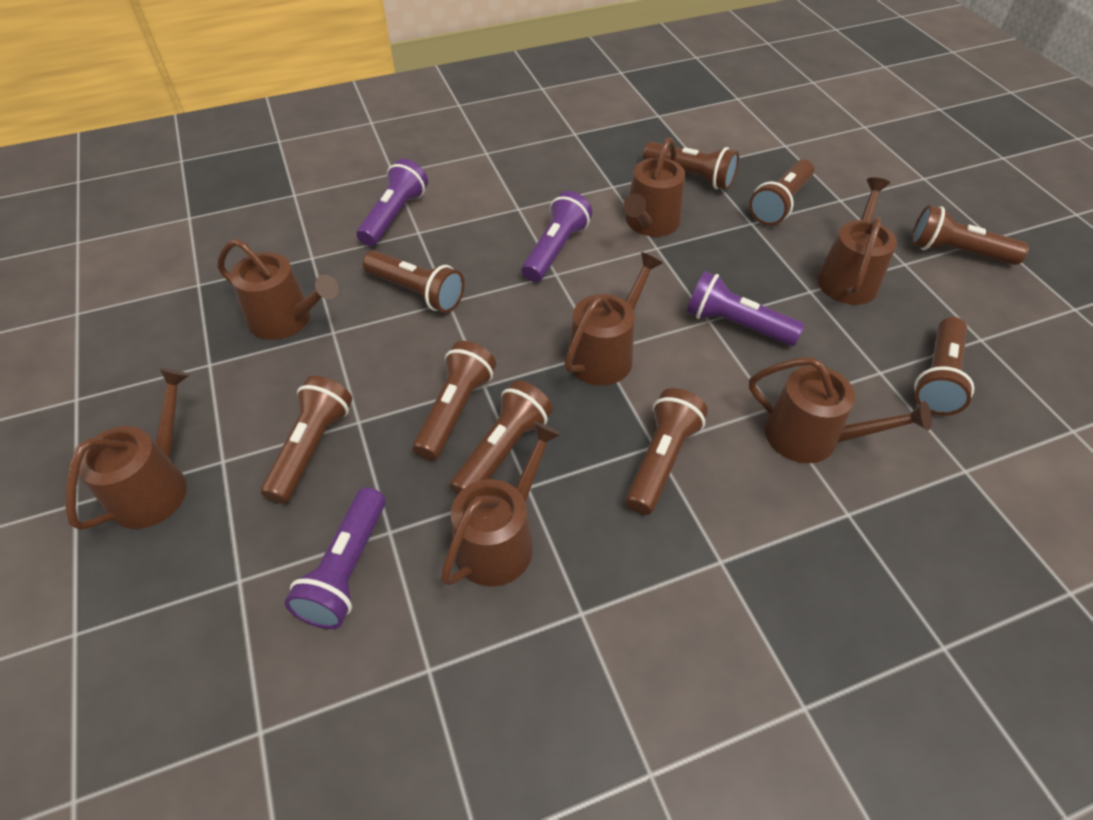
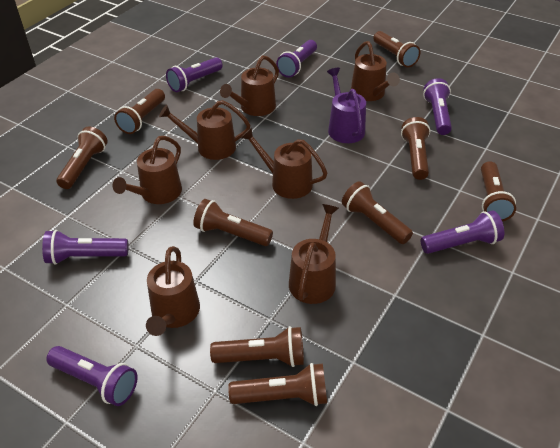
purple flashlight: 4 -> 6
purple watering can: 0 -> 1

